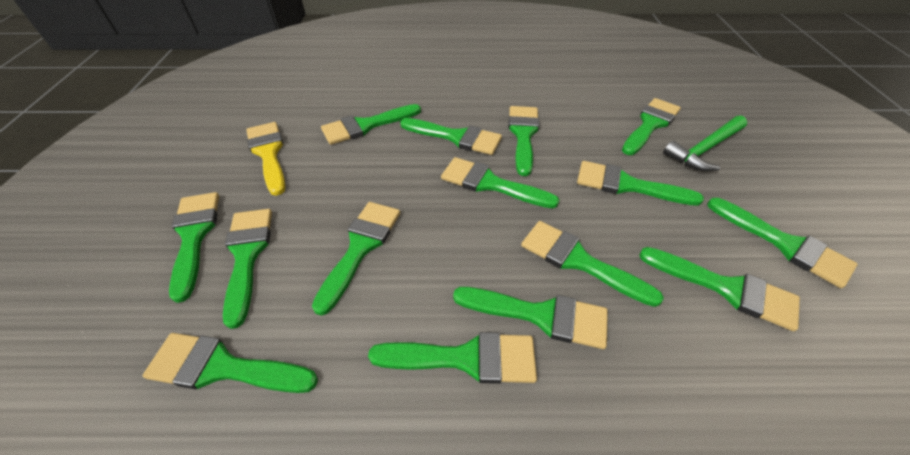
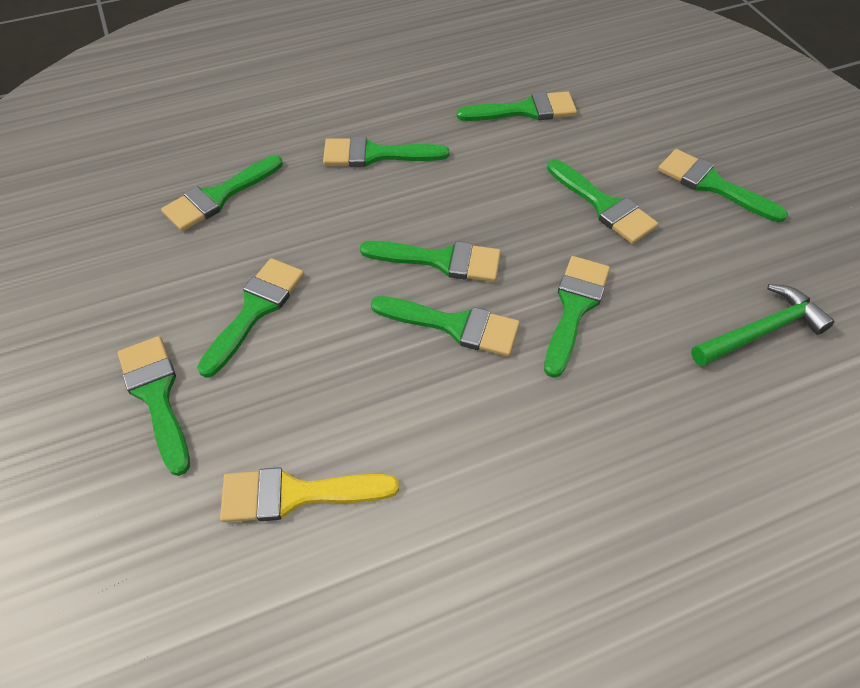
green brush: 15 -> 10

